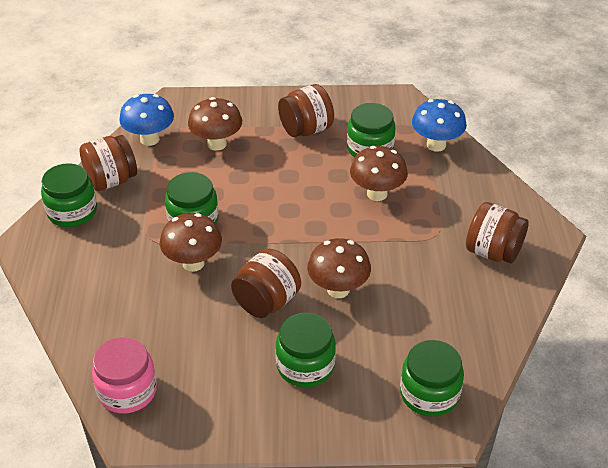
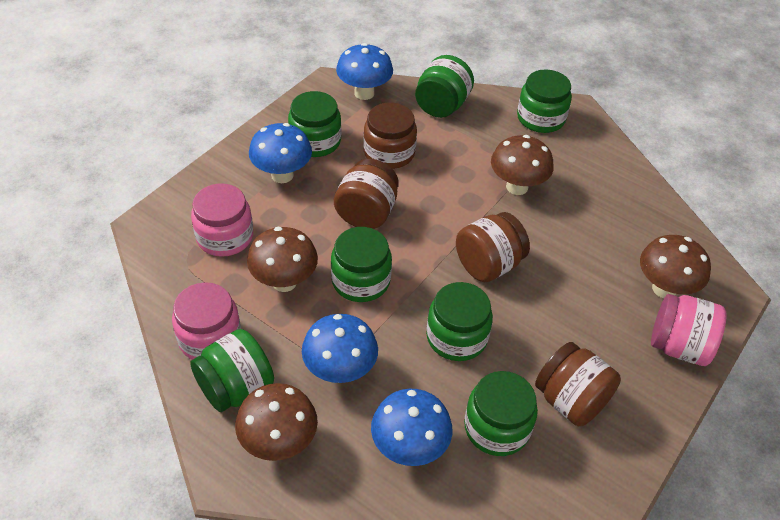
blue mushroom: 2 -> 4
green jar: 5 -> 7
pink jar: 1 -> 3

